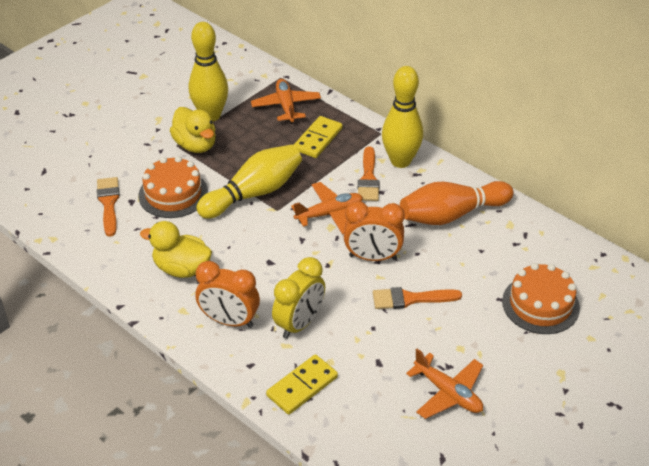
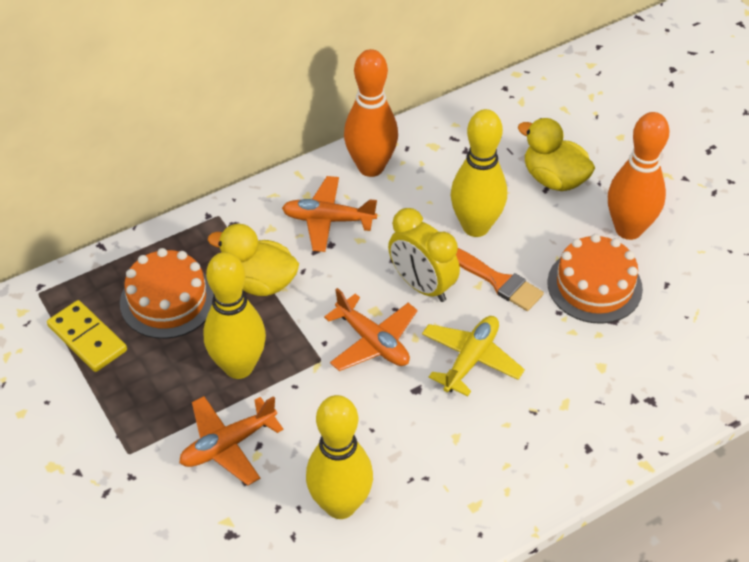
orange bowling pin: 1 -> 2
orange brush: 3 -> 1
orange clock: 2 -> 0
yellow domino: 2 -> 1
yellow plane: 0 -> 1

